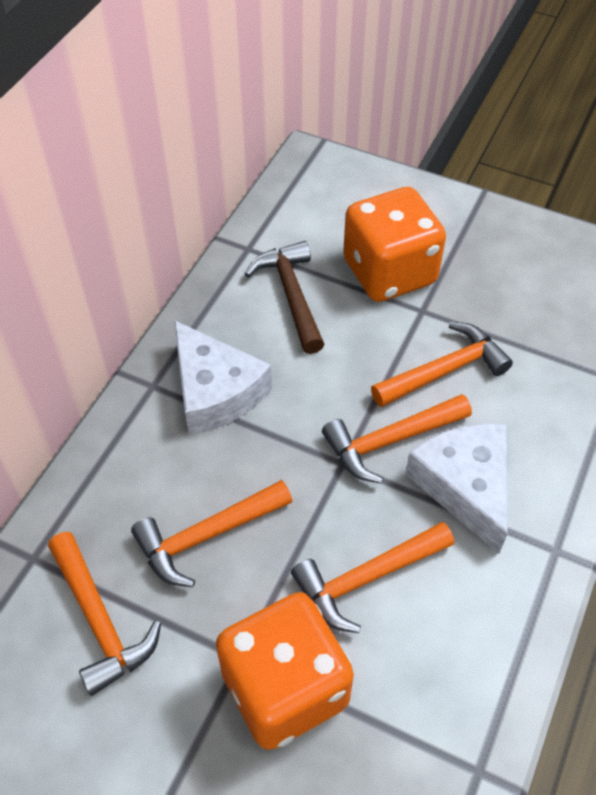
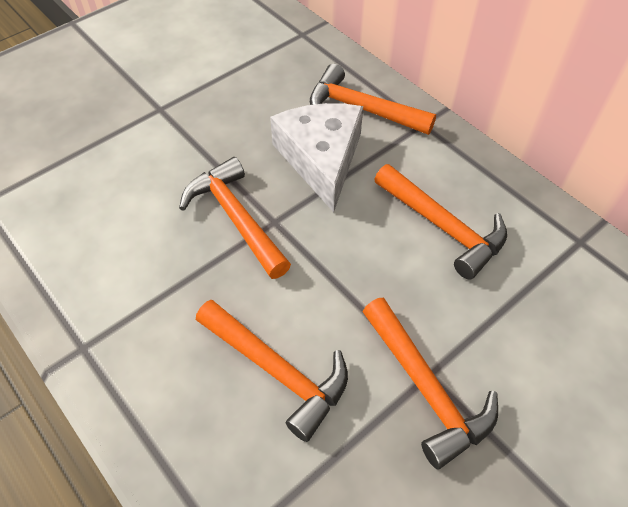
brown hammer: 1 -> 0
orange dice: 2 -> 0
white cheese: 2 -> 1

